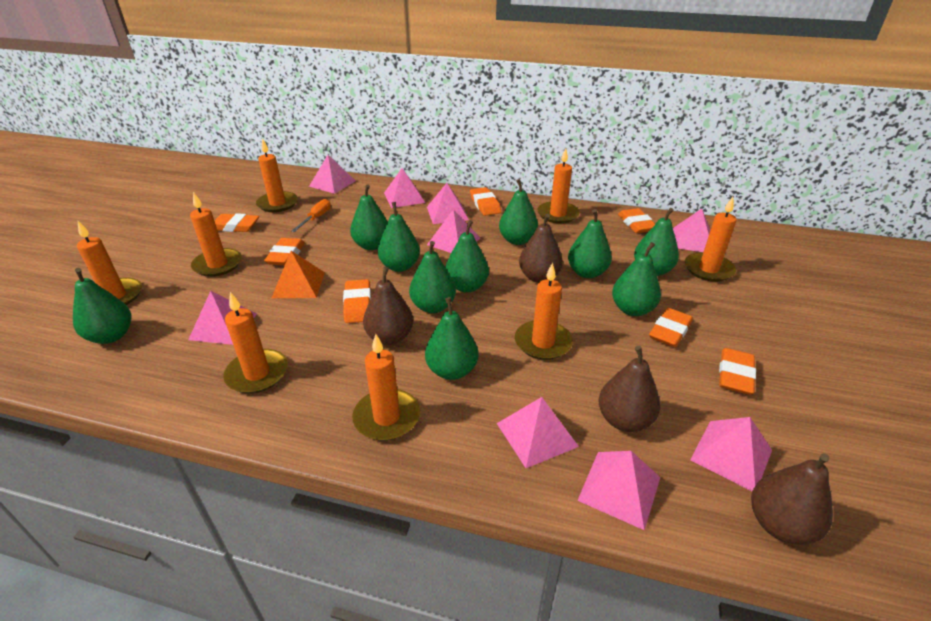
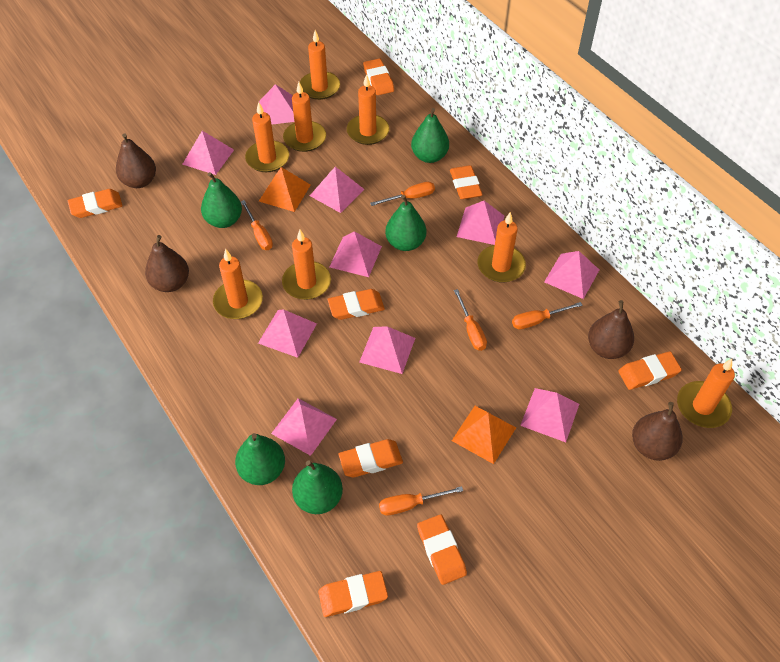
green pear: 10 -> 5
orange eraser: 7 -> 8
orange pyramid: 1 -> 2
orange screwdriver: 1 -> 5
pink pyramid: 9 -> 10

